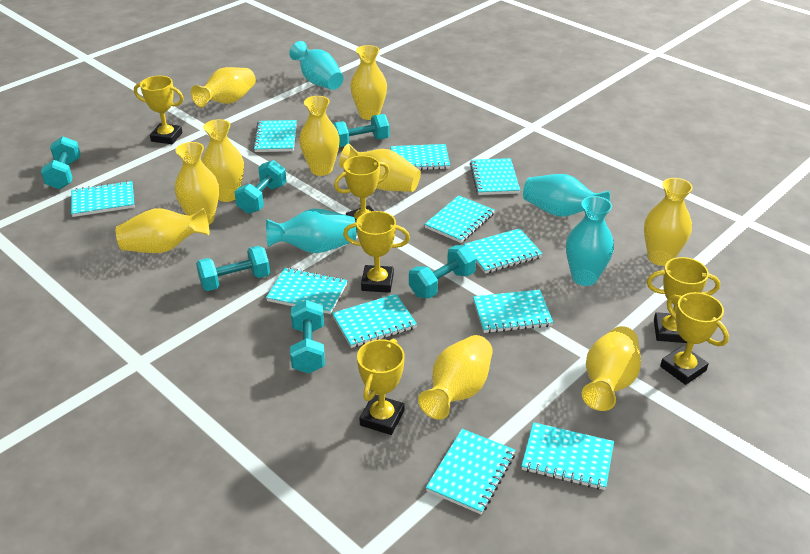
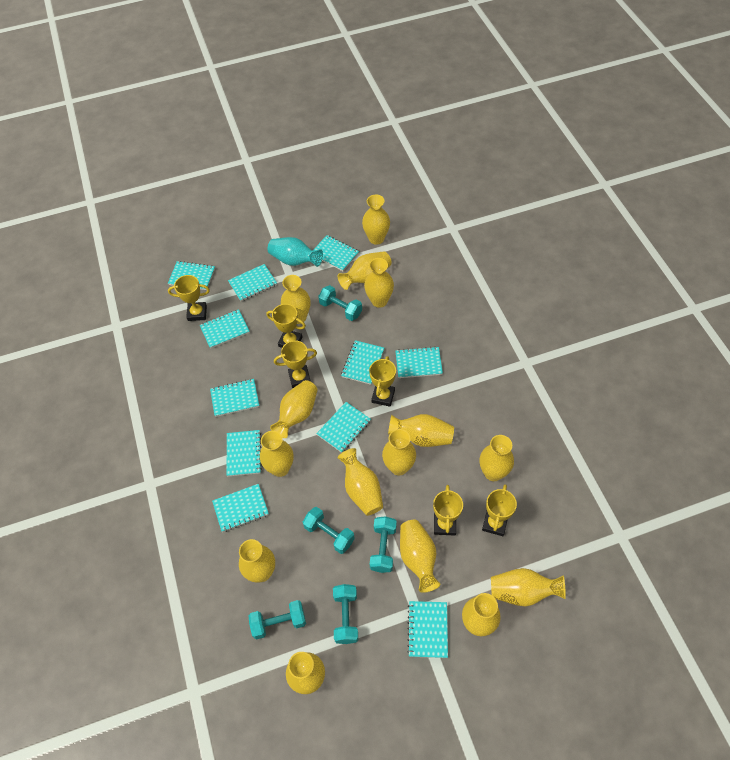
turquoise dumbbell: 6 -> 5
turquoise vase: 4 -> 1
yellow vase: 10 -> 15

